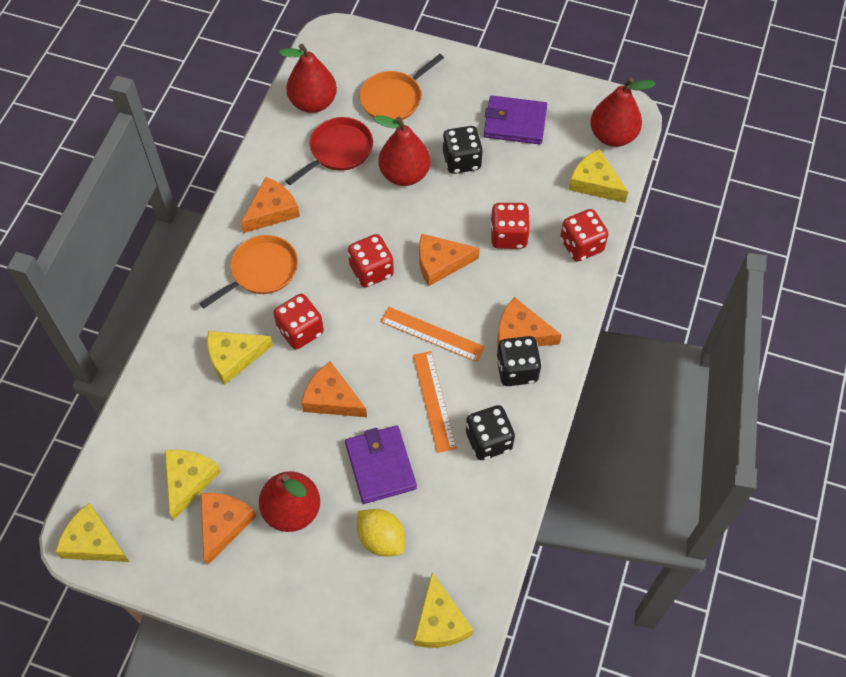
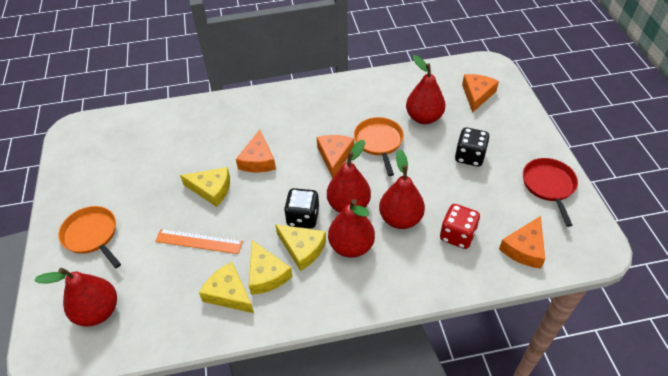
black dice: 3 -> 2
orange cheese: 5 -> 4
orange ruler: 2 -> 1
purple wallet: 2 -> 0
red dice: 4 -> 1
red pear: 4 -> 5
yellow cheese: 5 -> 4
yellow lemon: 1 -> 0

